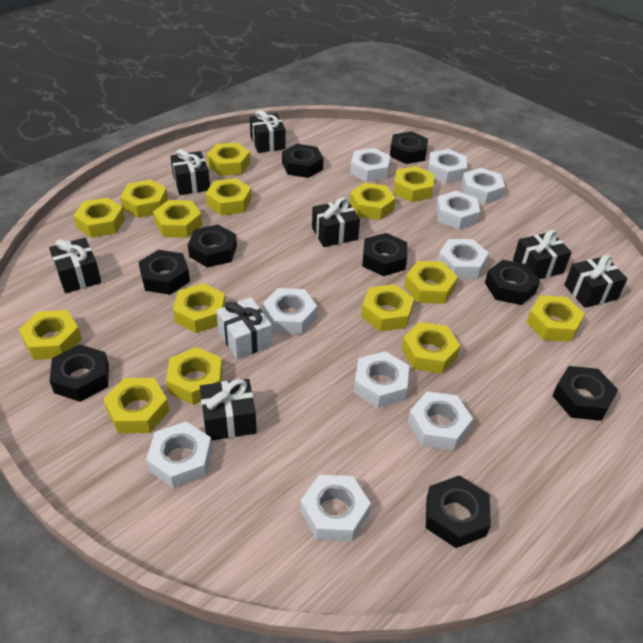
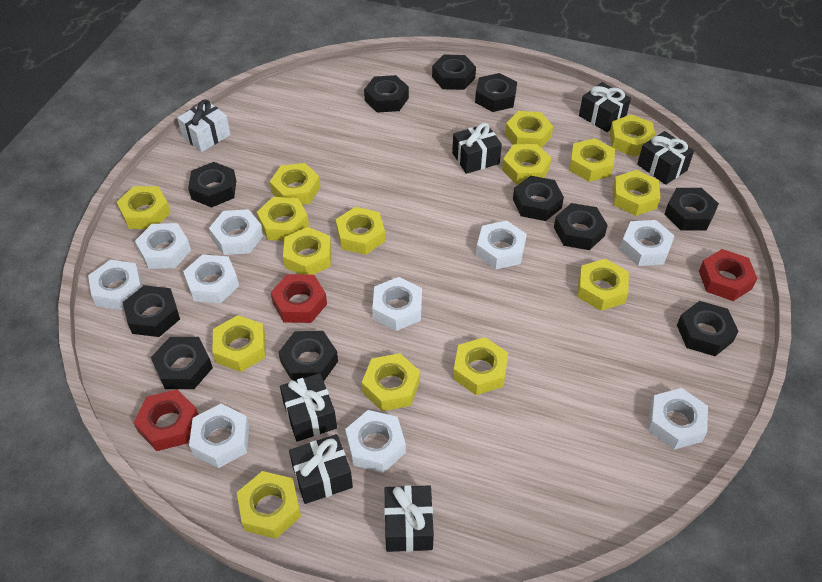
black gift: 7 -> 6
black nut: 9 -> 11
red nut: 0 -> 3

